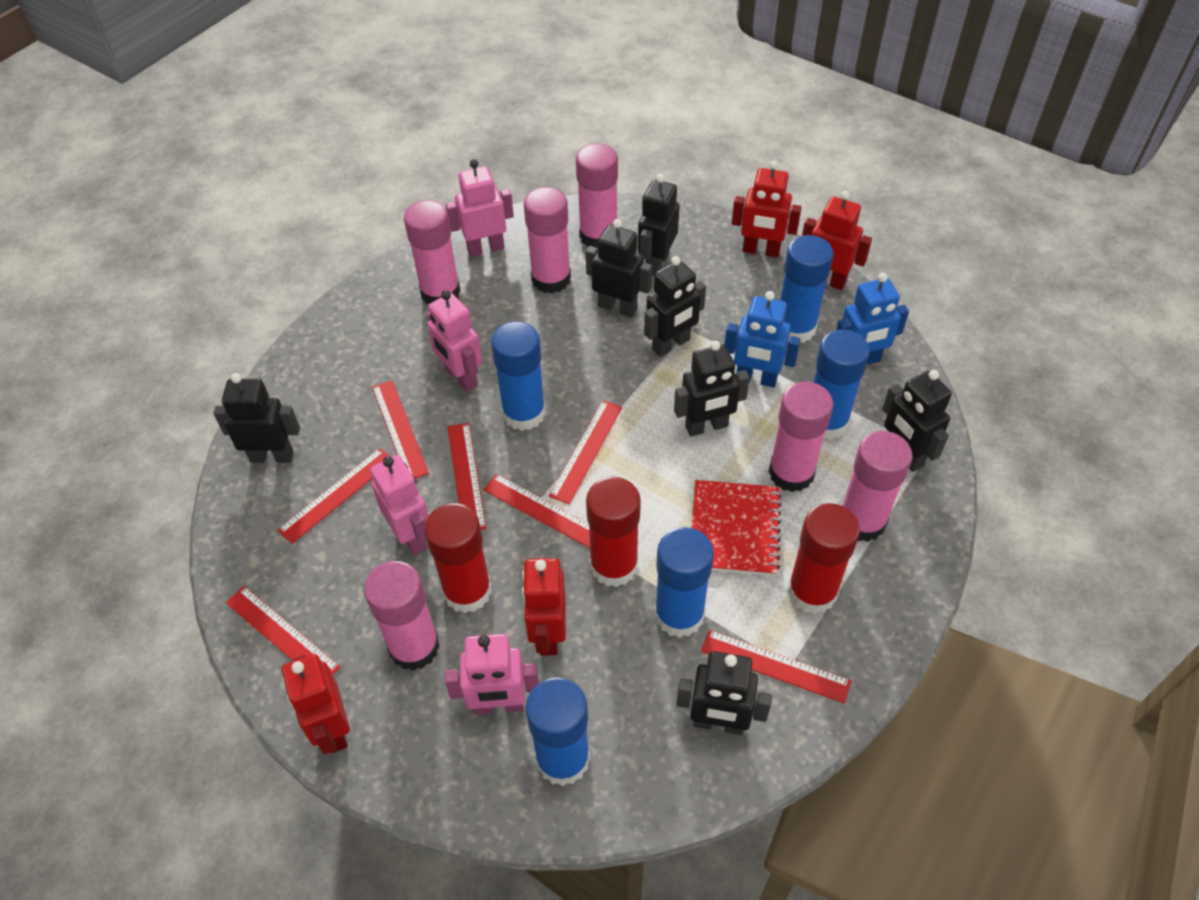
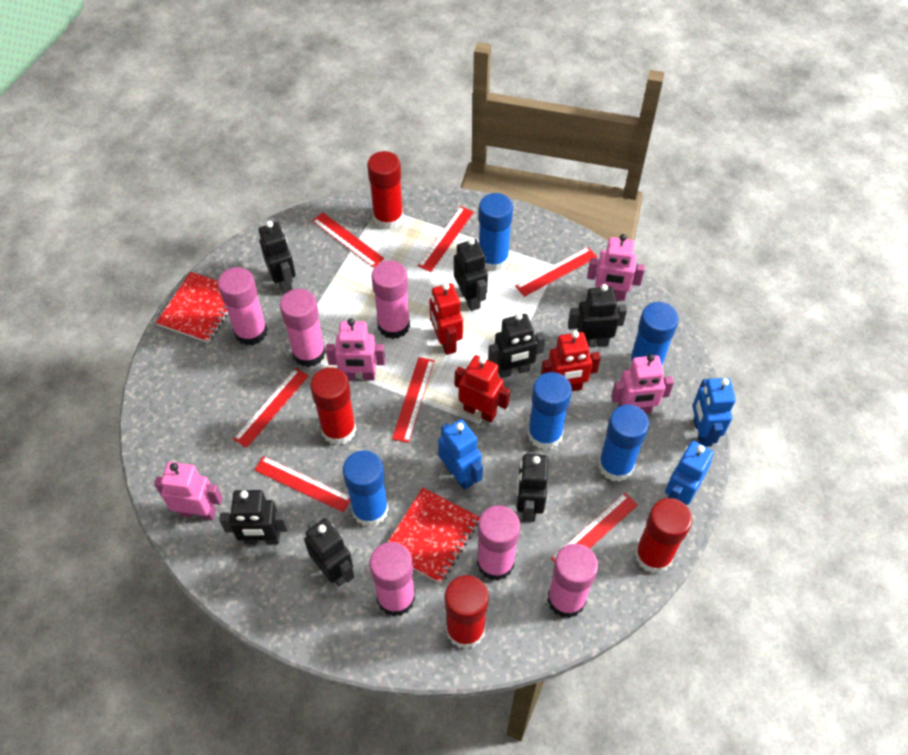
blue robot: 2 -> 3
red glue stick: 3 -> 4
red notebook: 1 -> 2
red robot: 4 -> 3

